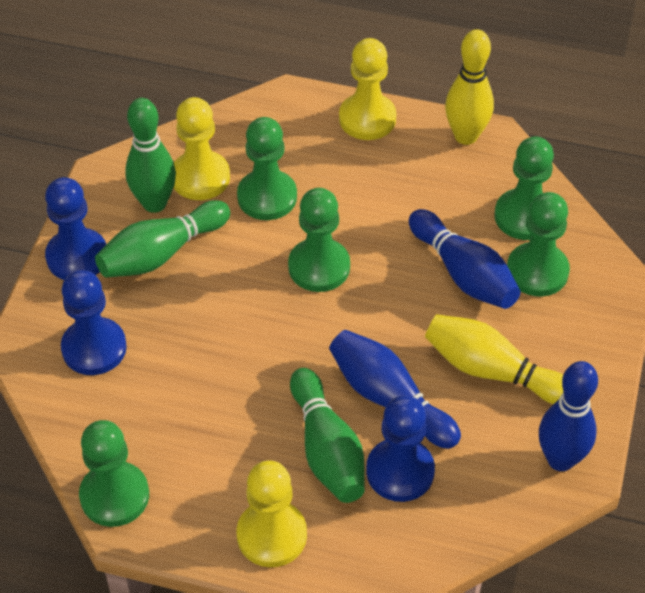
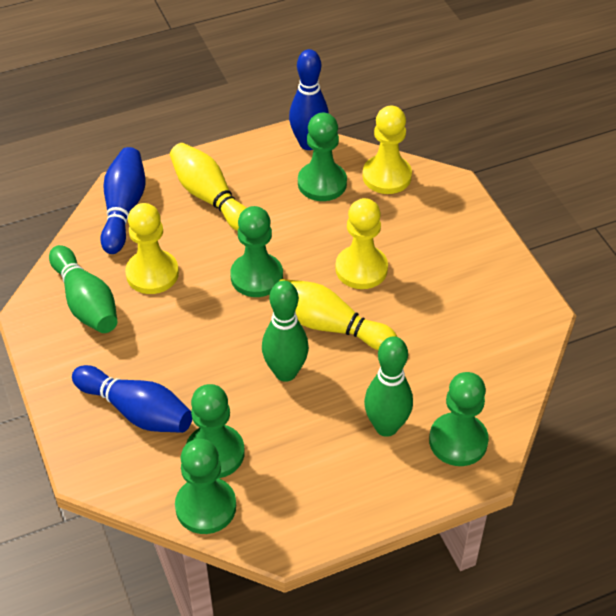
blue pawn: 3 -> 0

